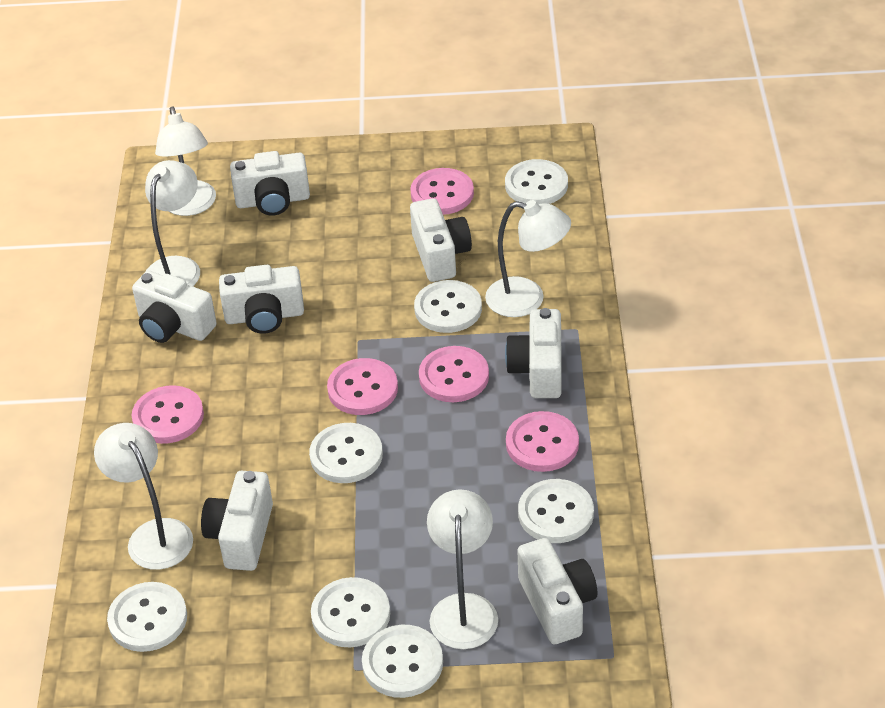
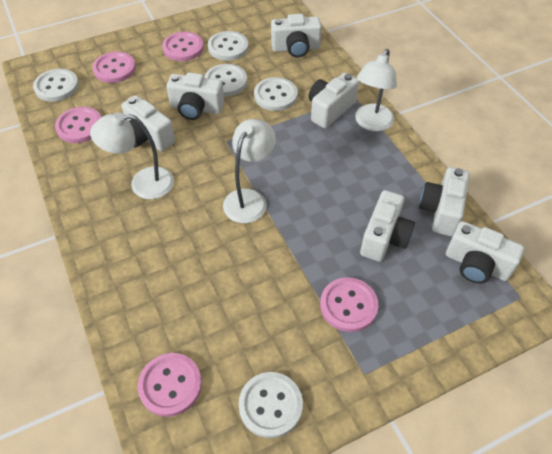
white button: 7 -> 5
white lamp: 5 -> 3

